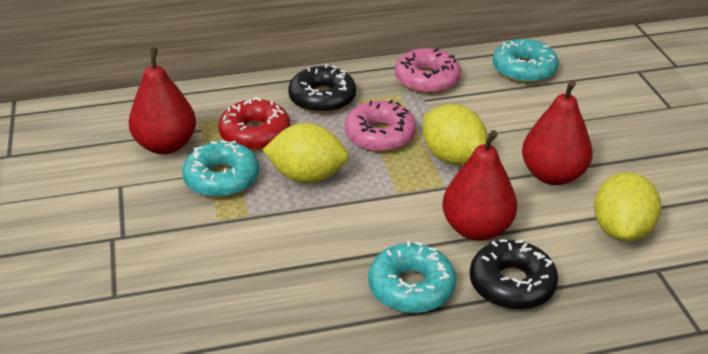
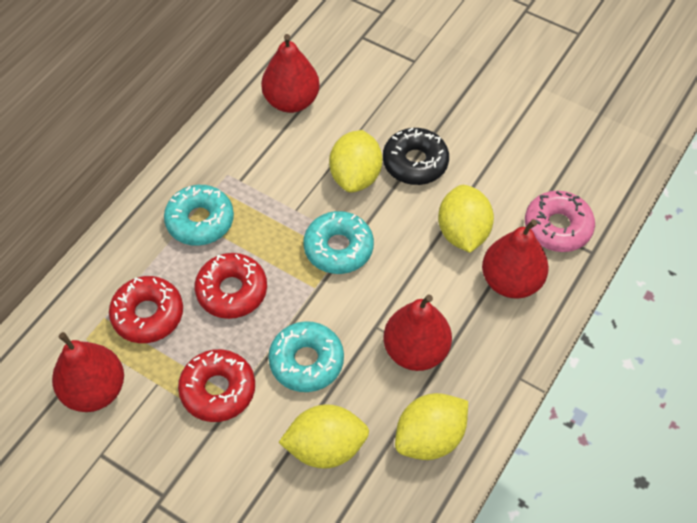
black donut: 2 -> 1
pink donut: 2 -> 1
red donut: 1 -> 3
red pear: 3 -> 4
yellow lemon: 3 -> 4

